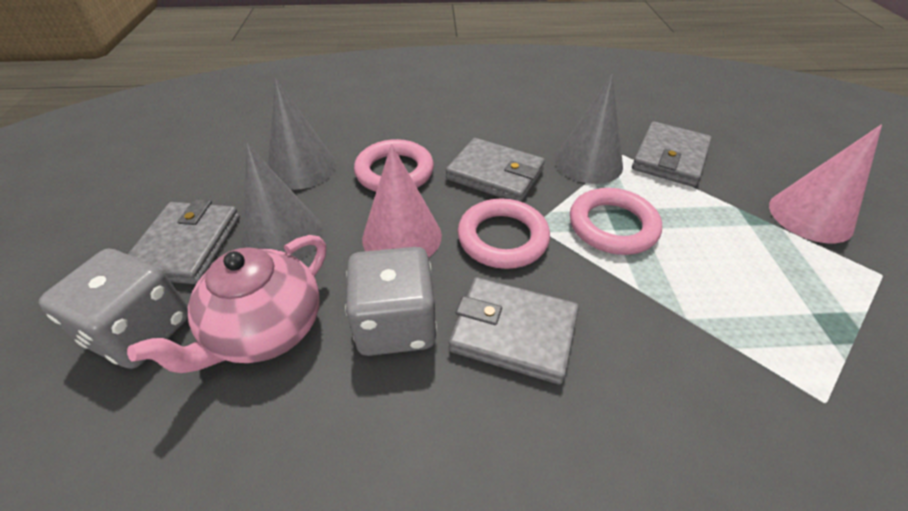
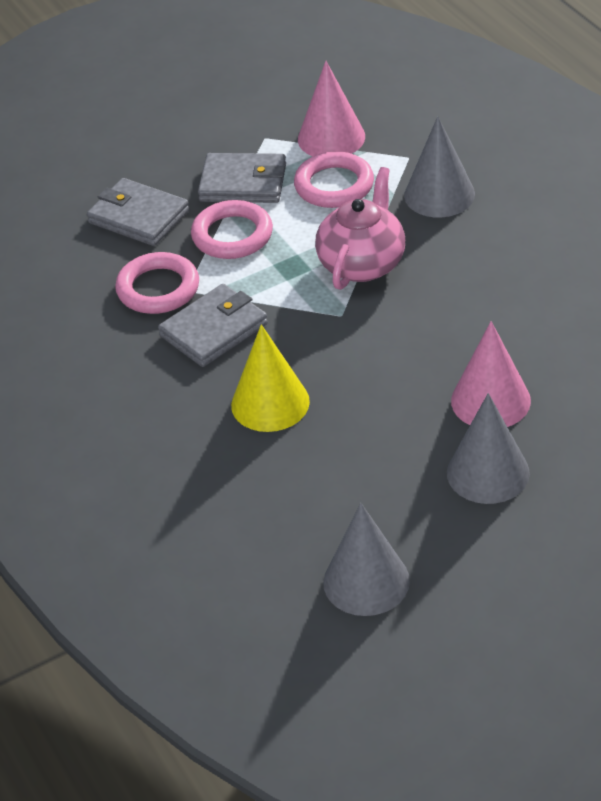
grey dice: 2 -> 0
grey wallet: 4 -> 3
yellow cone: 0 -> 1

